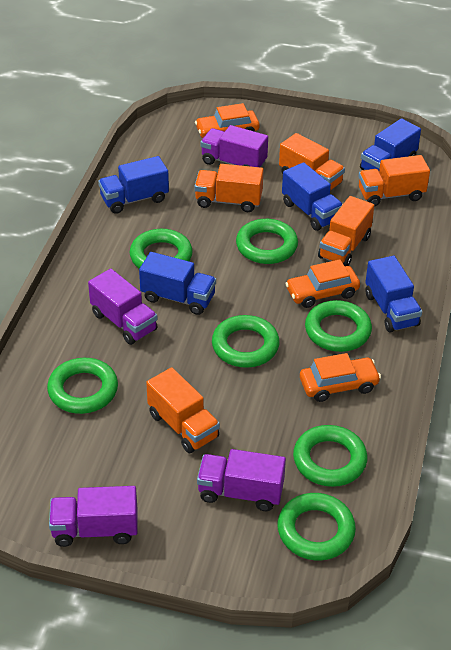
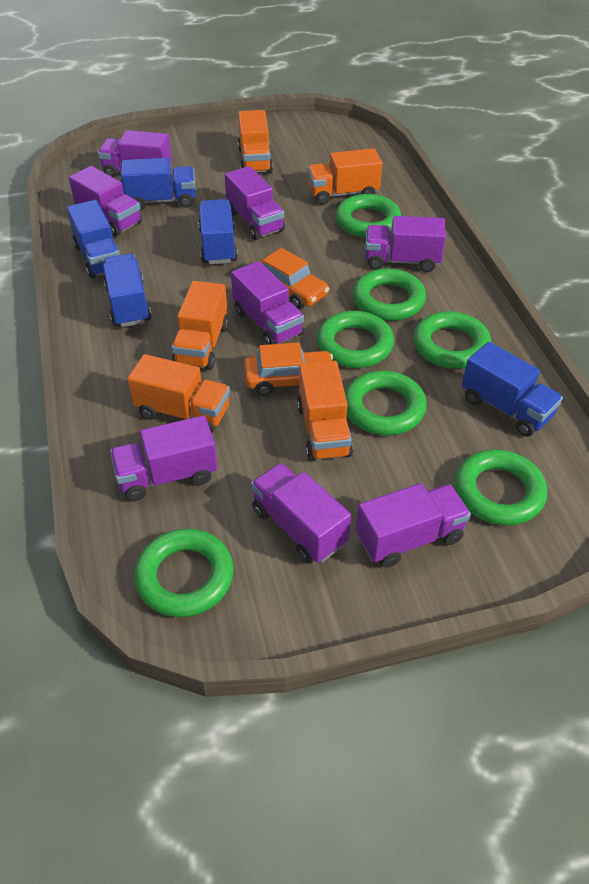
orange car: 3 -> 2
purple truck: 4 -> 8

